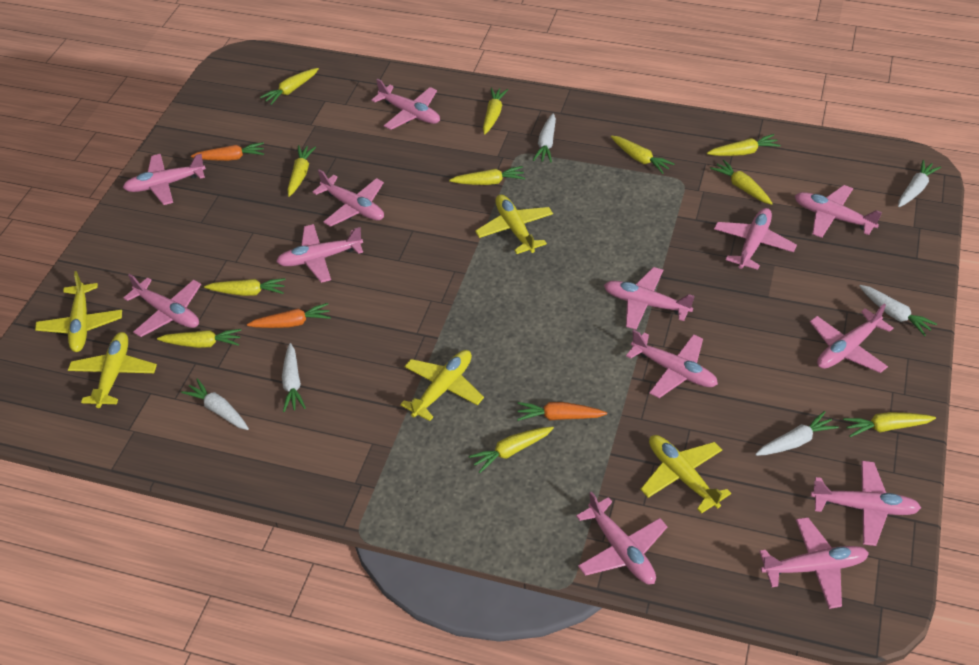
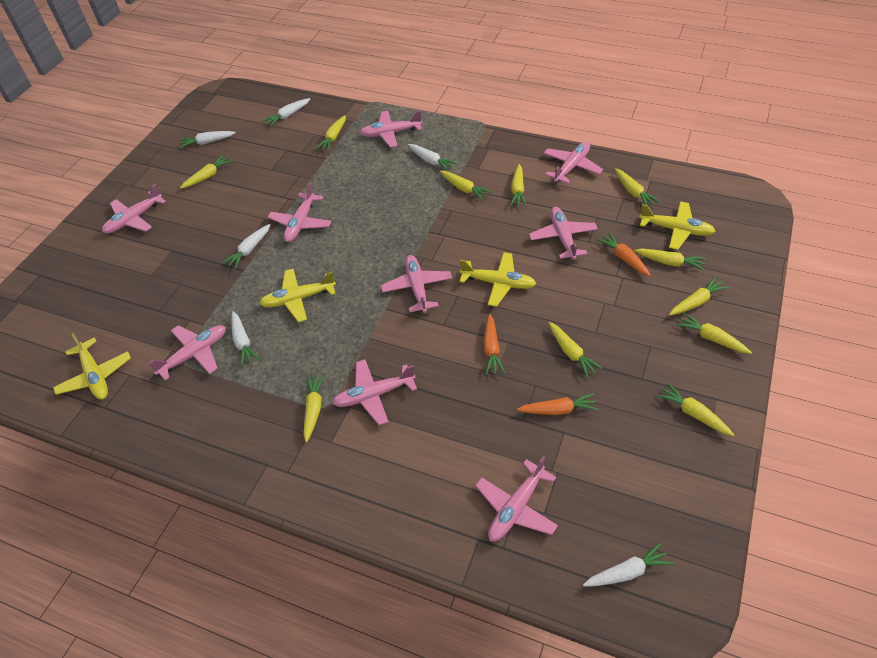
pink plane: 13 -> 9
yellow plane: 5 -> 4

